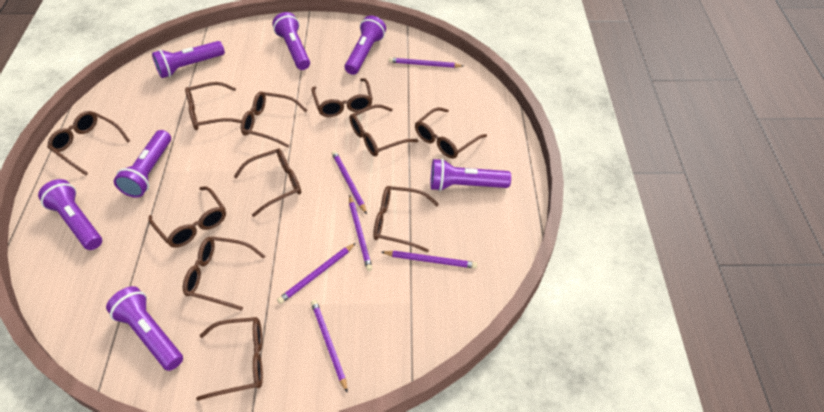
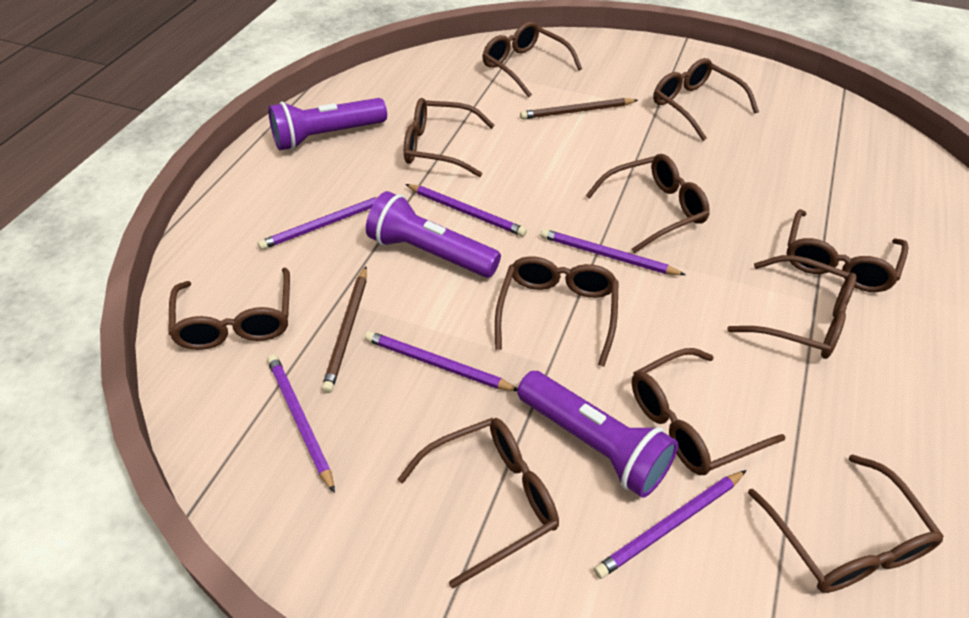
brown pencil: 0 -> 2
purple flashlight: 7 -> 3

